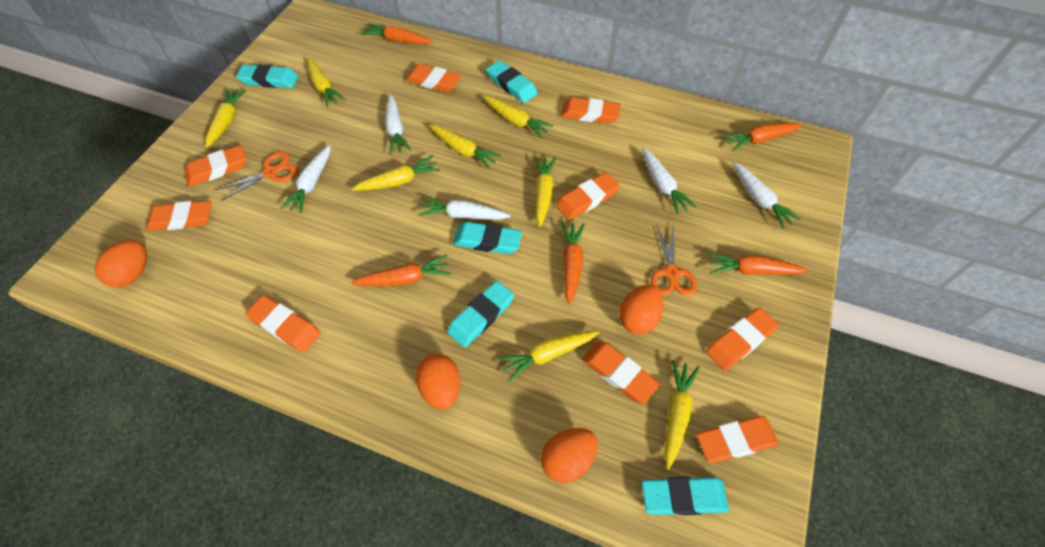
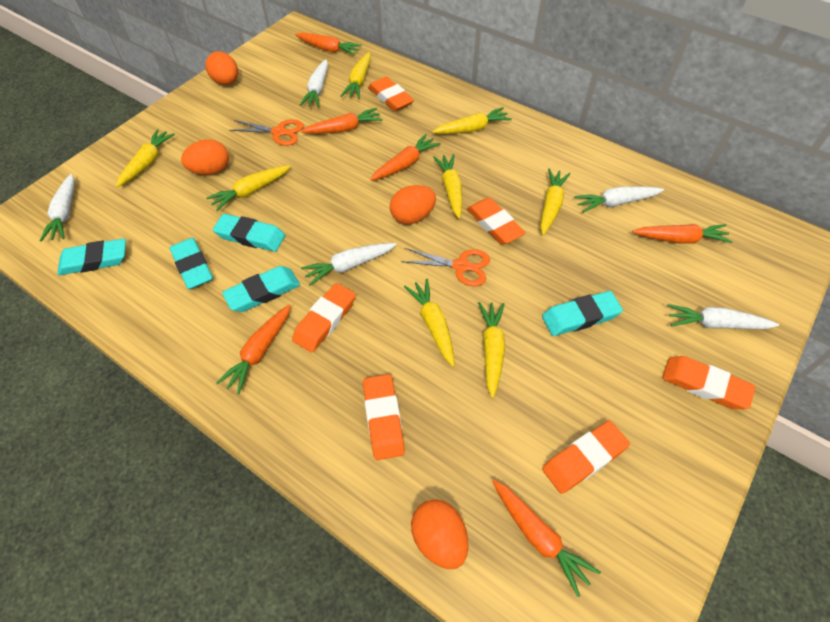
orange carrot: 5 -> 6
orange eraser: 9 -> 6

